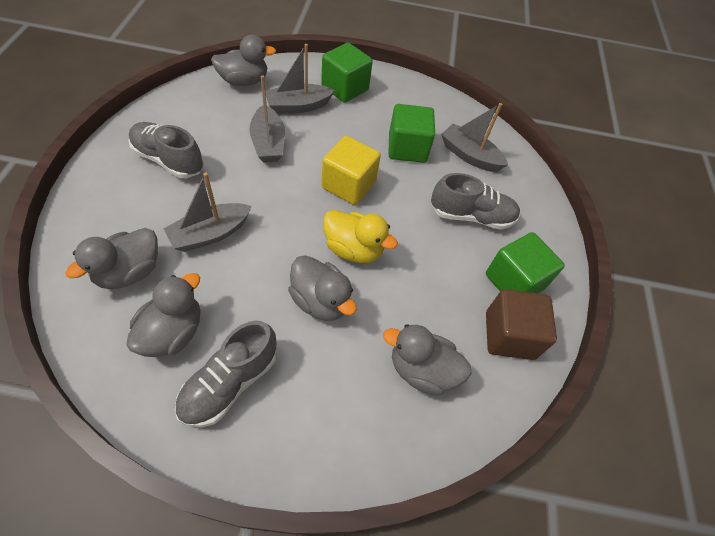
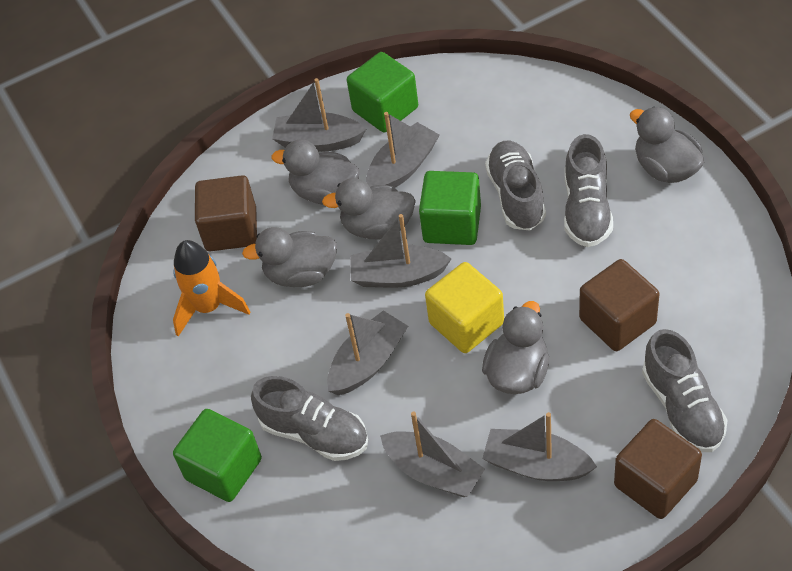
brown cube: 1 -> 3
grey boat: 4 -> 6
grey shoe: 3 -> 4
orange rocket: 0 -> 1
yellow duck: 1 -> 0

